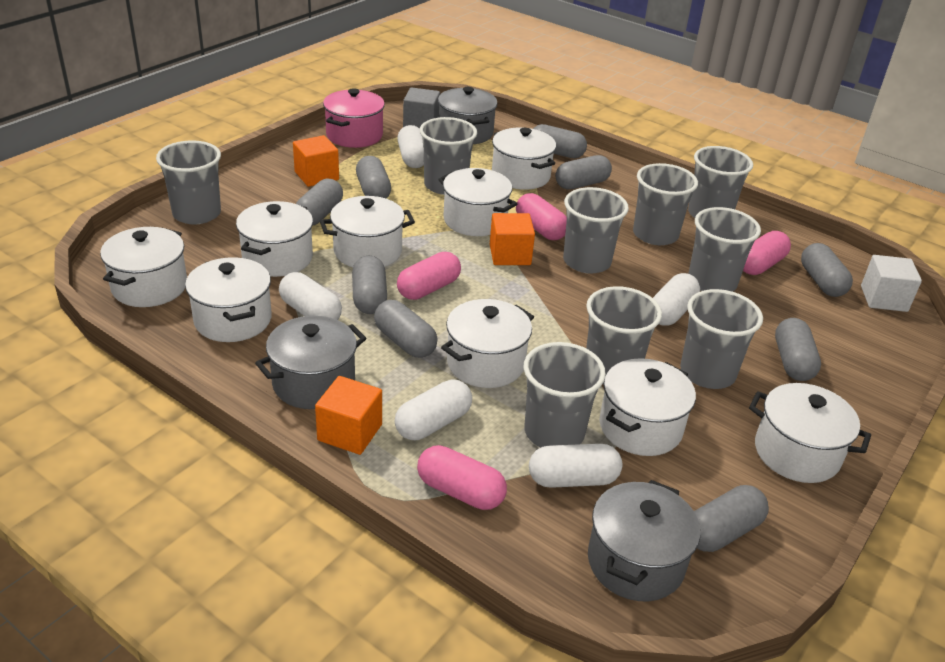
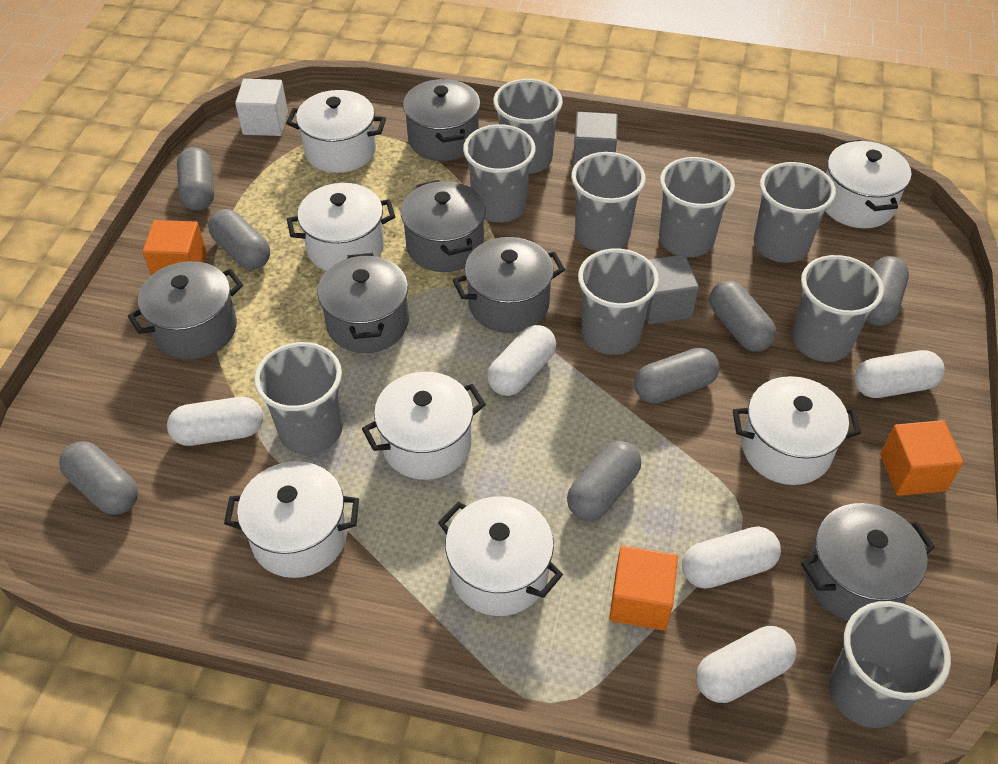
grey capsule: 9 -> 7
grey cube: 1 -> 2
grey pot: 3 -> 6
pink capsule: 4 -> 0
pink pot: 1 -> 0
white pot: 9 -> 7

